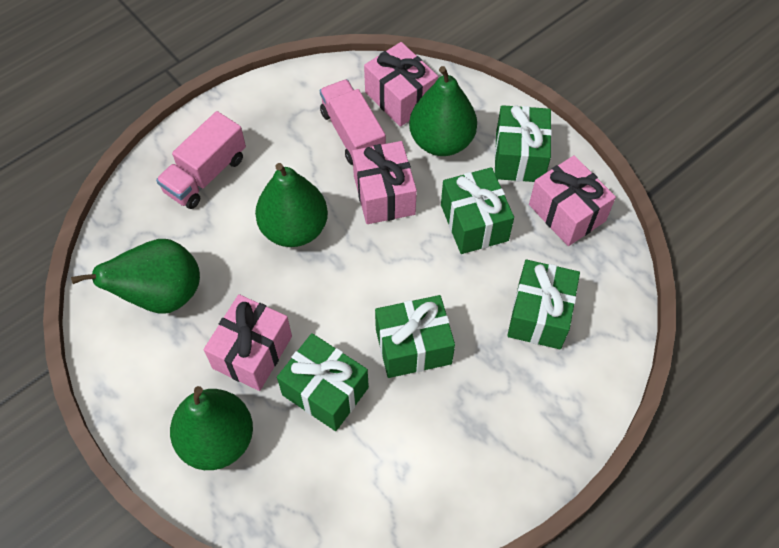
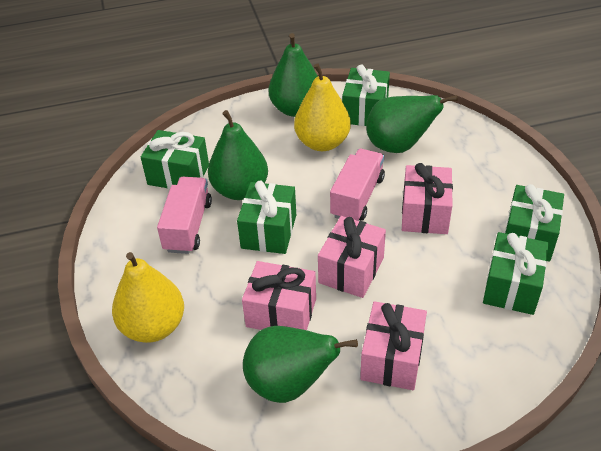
yellow pear: 0 -> 2

